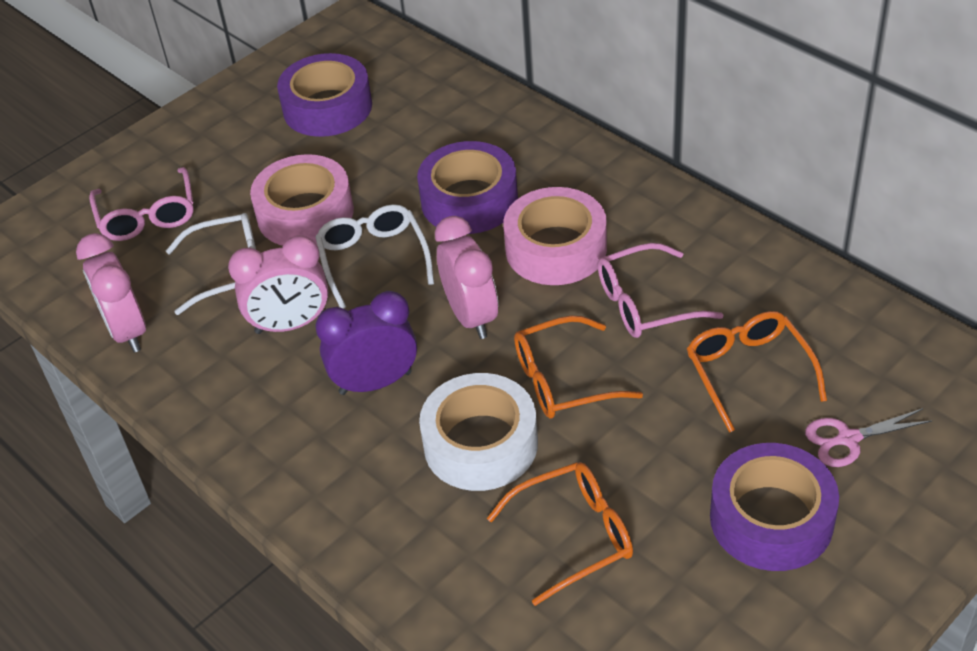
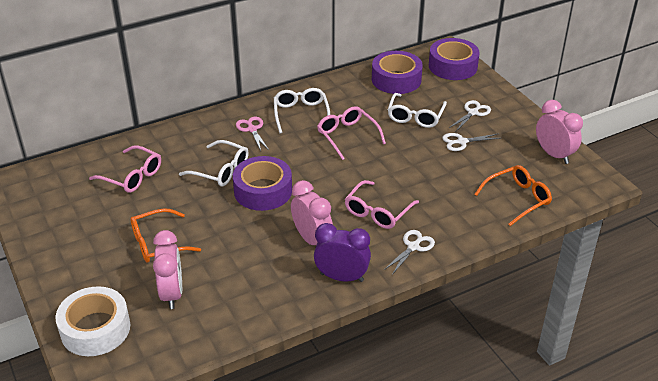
orange glasses: 3 -> 2
pink glasses: 2 -> 3
pink tape: 2 -> 0
white glasses: 2 -> 3
white scissors: 0 -> 3

